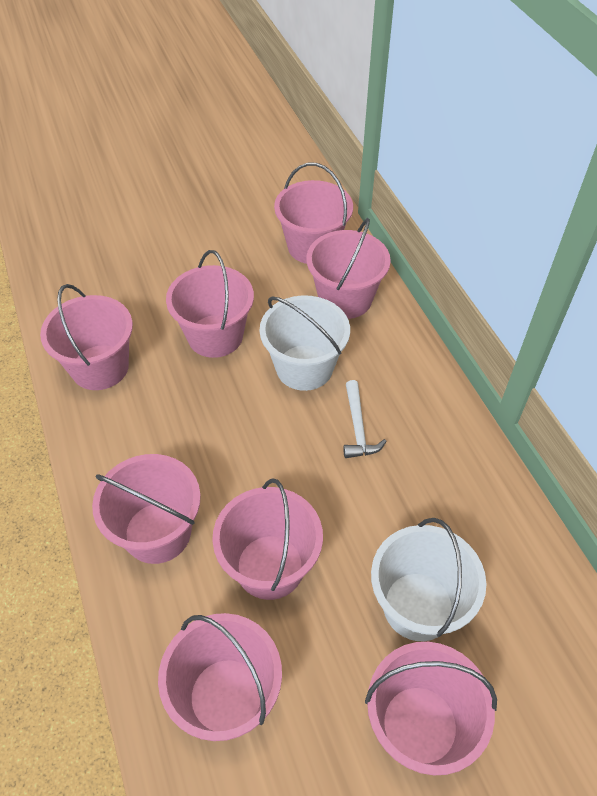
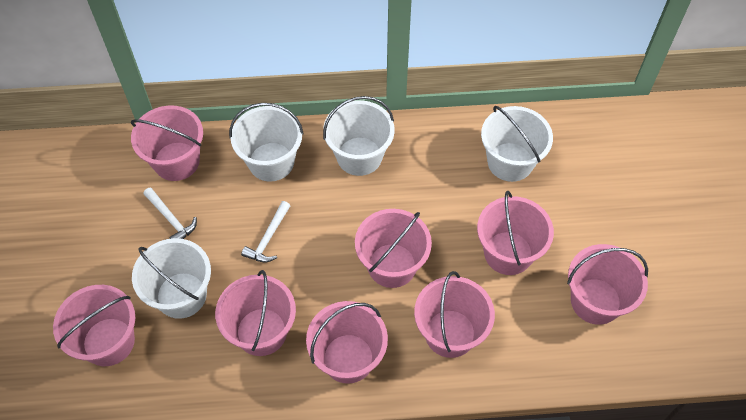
white bucket: 2 -> 4
white hammer: 1 -> 2

